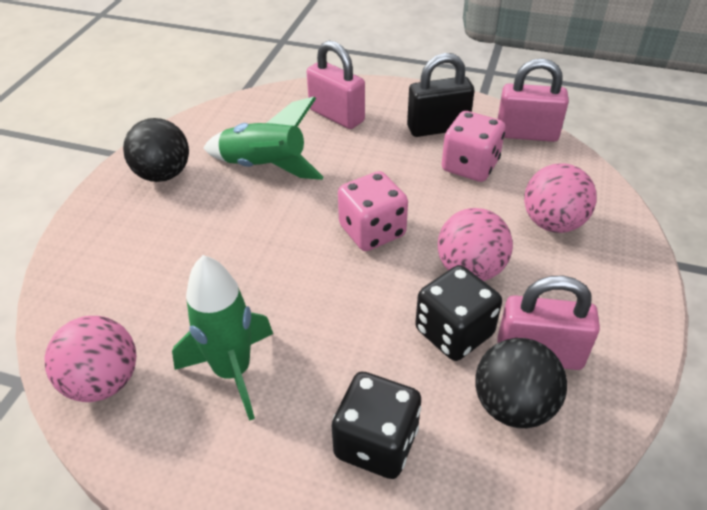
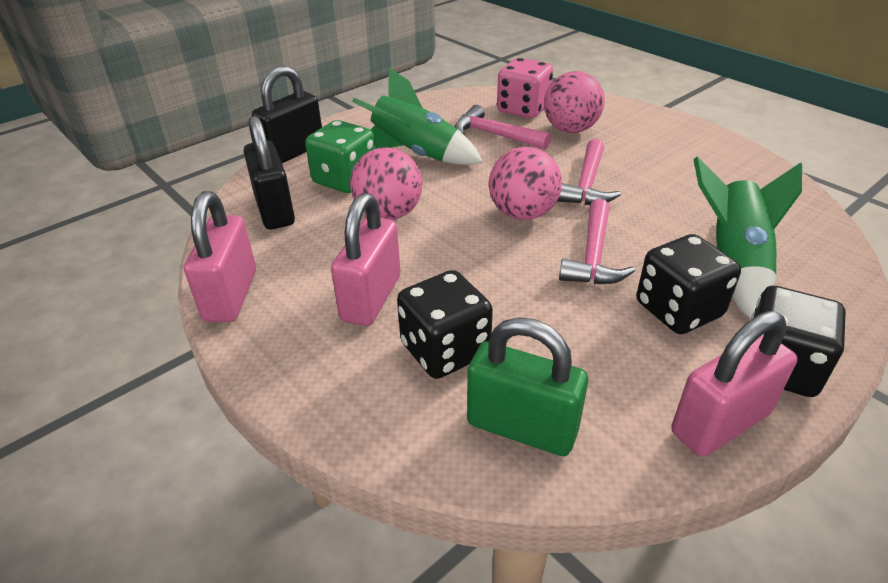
black ball: 2 -> 0
black dice: 2 -> 3
black padlock: 1 -> 2
green dice: 0 -> 1
green padlock: 0 -> 1
pink dice: 2 -> 1
pink hammer: 0 -> 3

